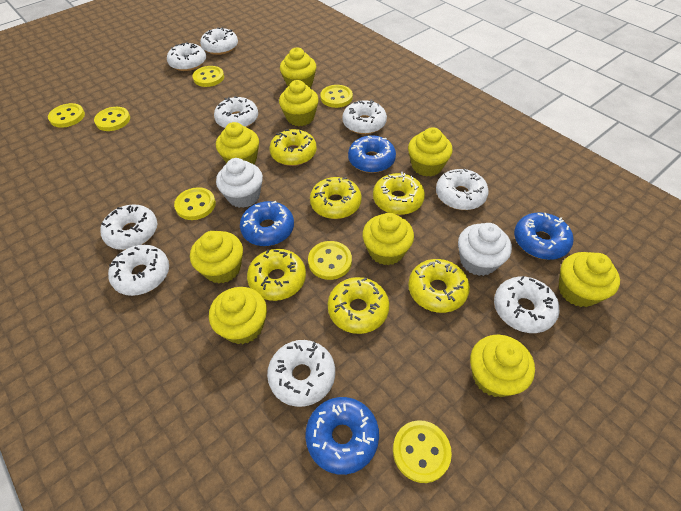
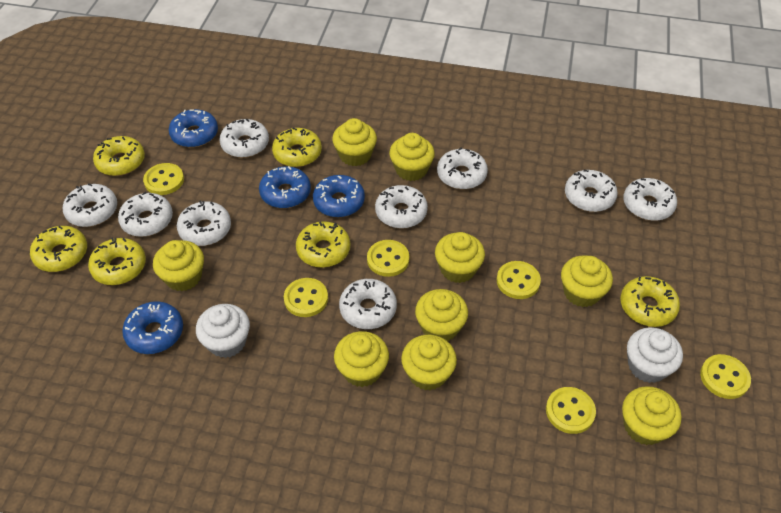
yellow button: 7 -> 6

